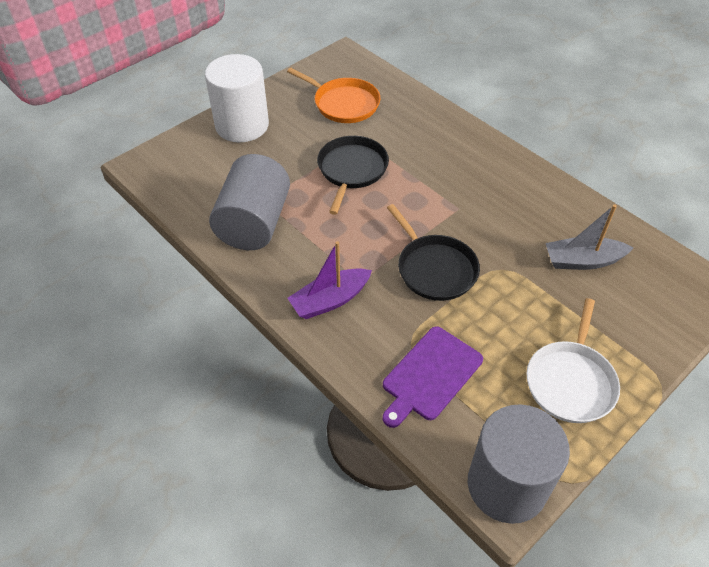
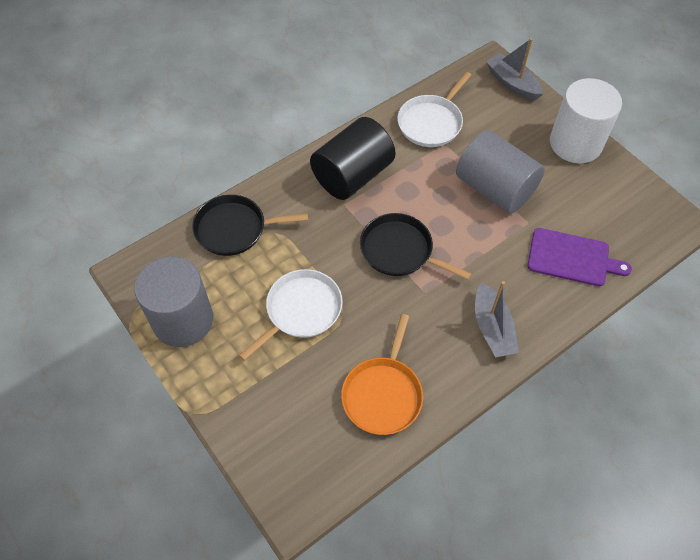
black cylinder: 0 -> 1
grey boat: 1 -> 2
purple boat: 1 -> 0
white pan: 1 -> 2

